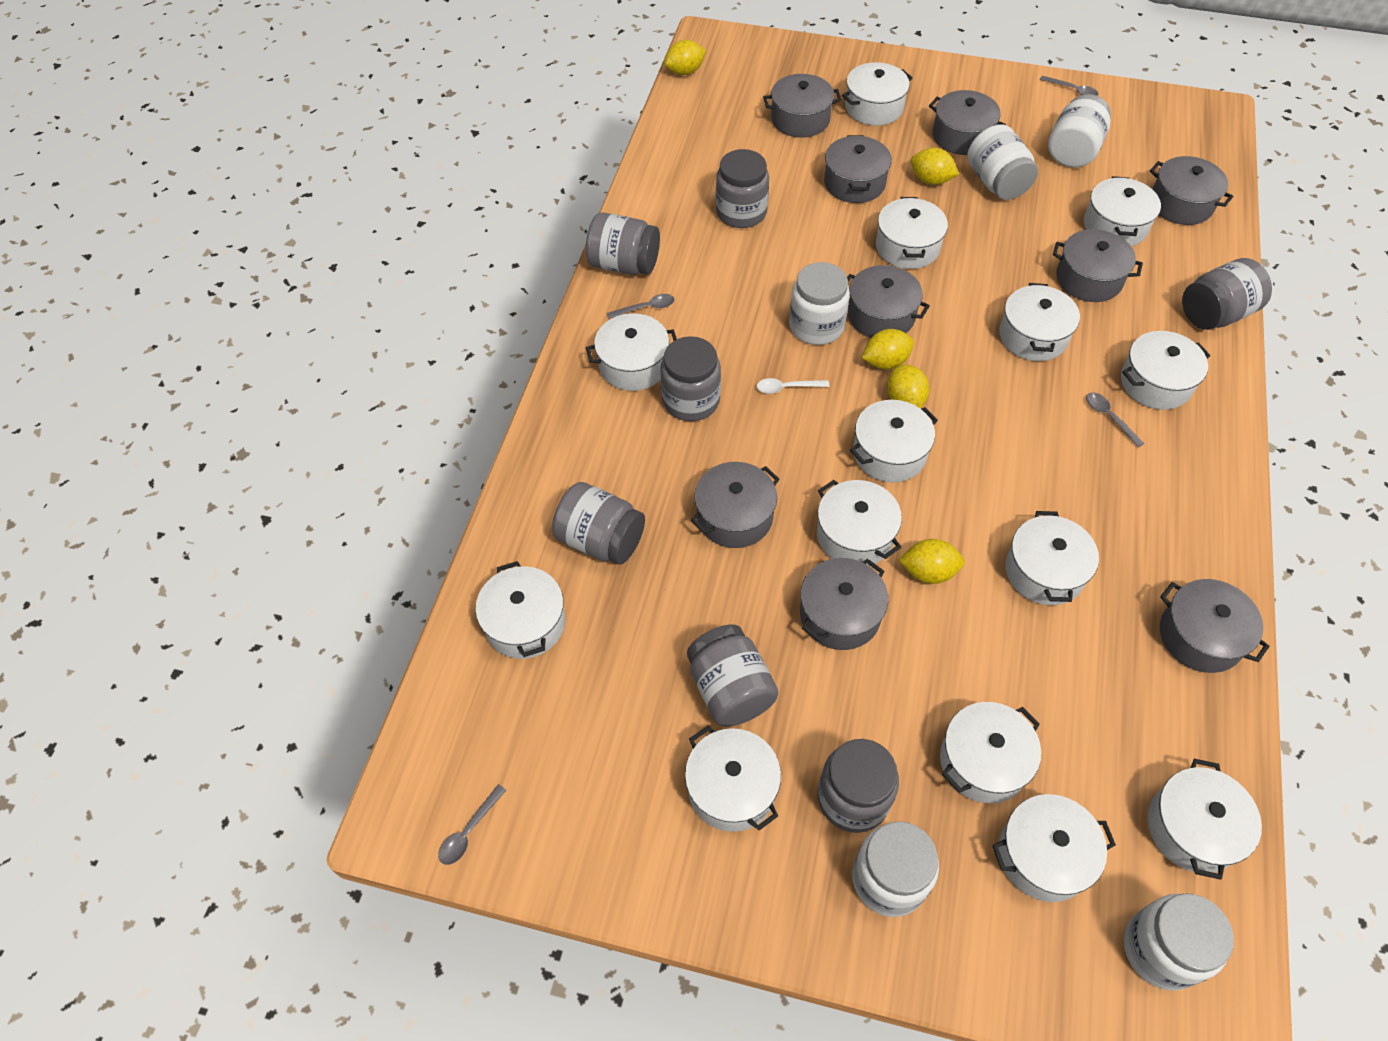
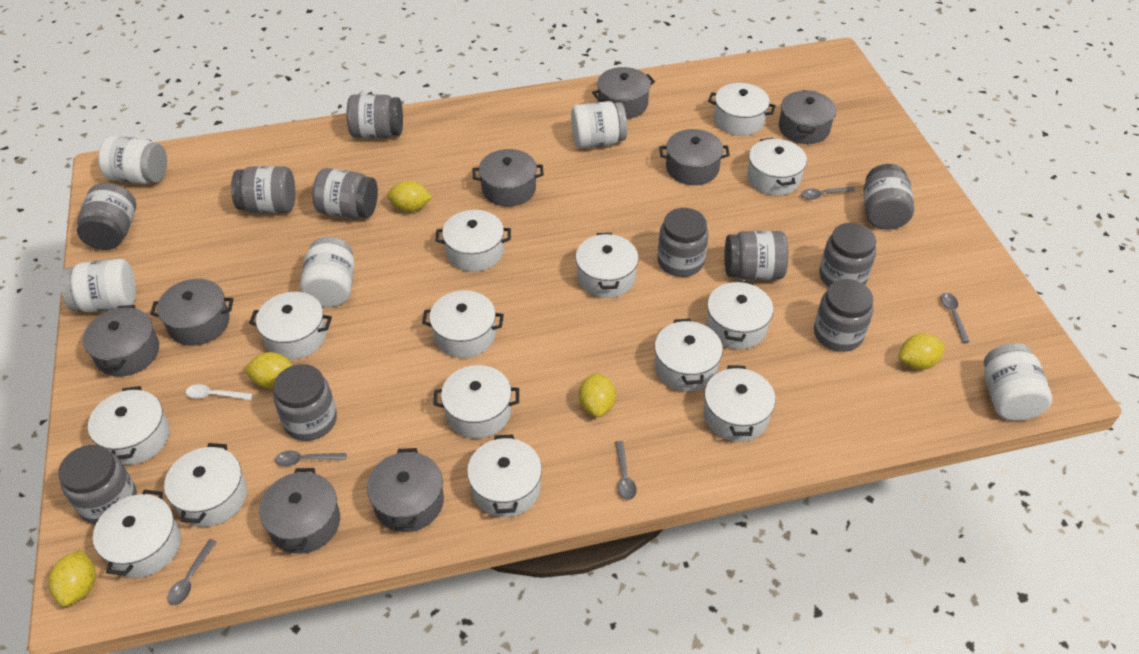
grey jar: 7 -> 11
grey pot: 9 -> 8
grey spoon: 4 -> 5

